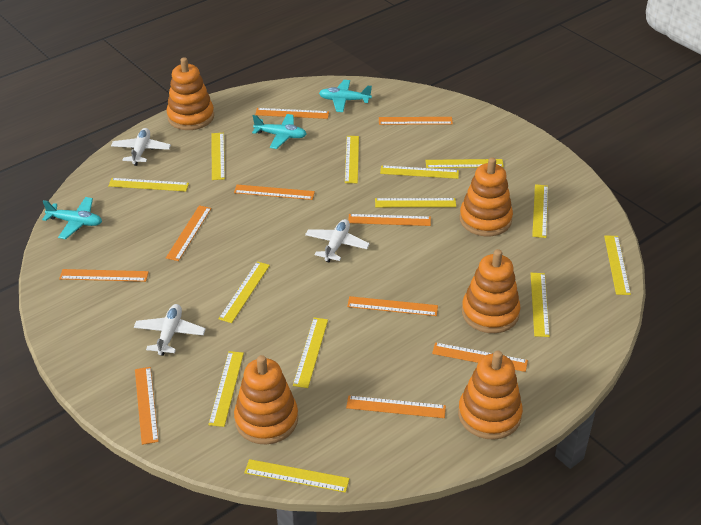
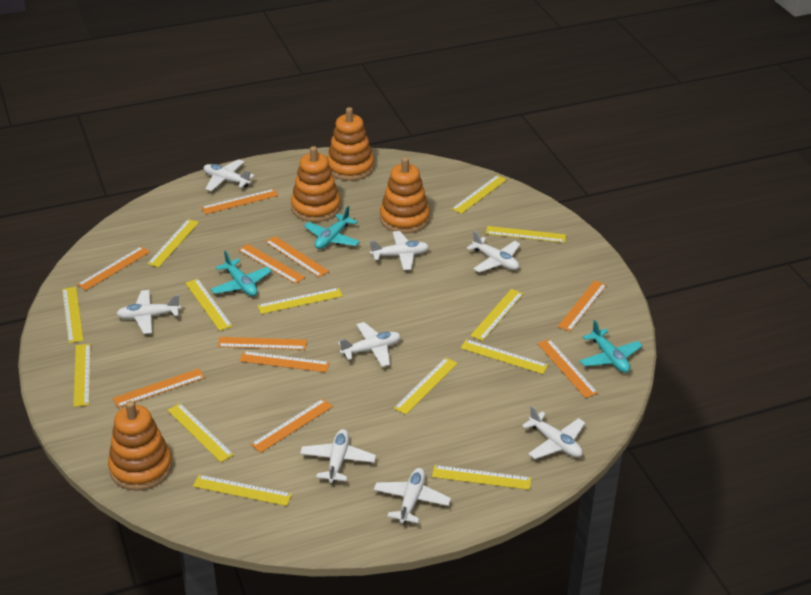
orange stacking toy: 5 -> 4
white plane: 3 -> 8

